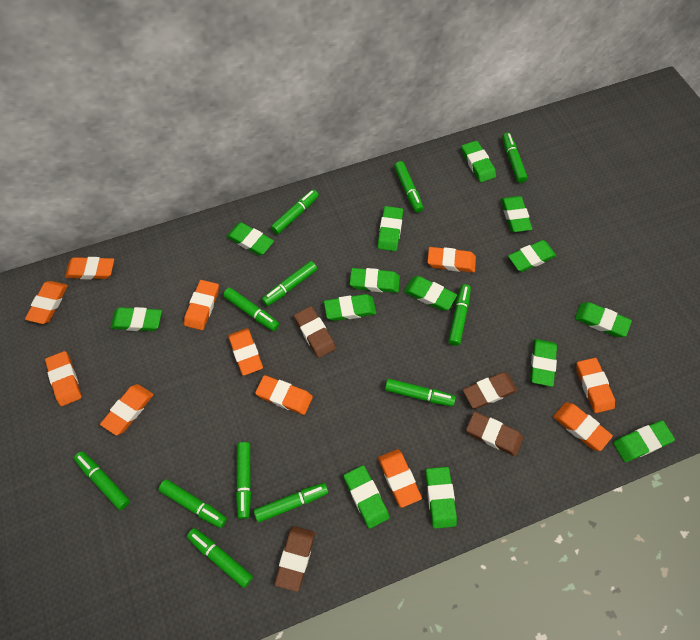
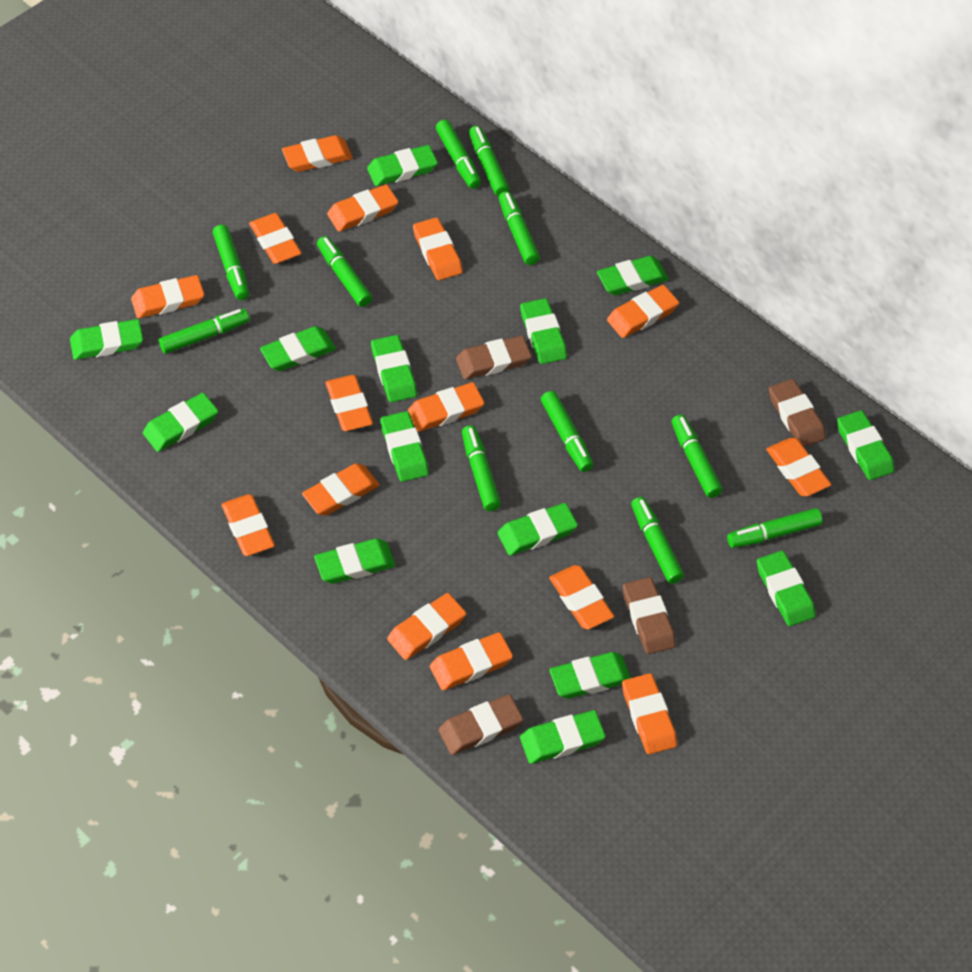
green marker: 12 -> 11
orange eraser: 11 -> 15

